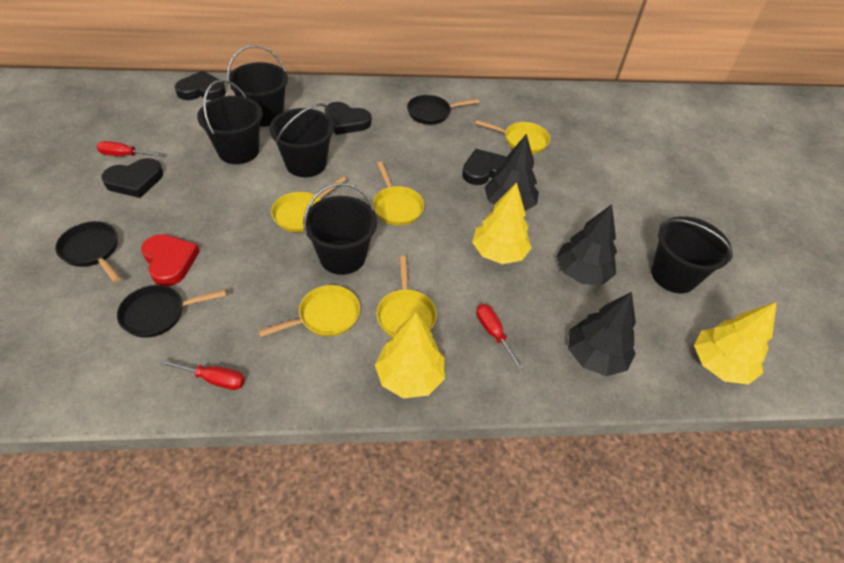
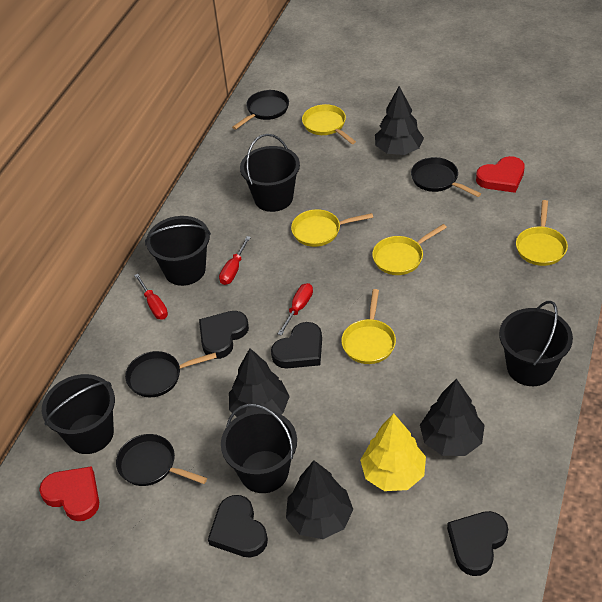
black pan: 3 -> 4
black tree: 3 -> 4
red heart: 1 -> 2
yellow tree: 3 -> 1

